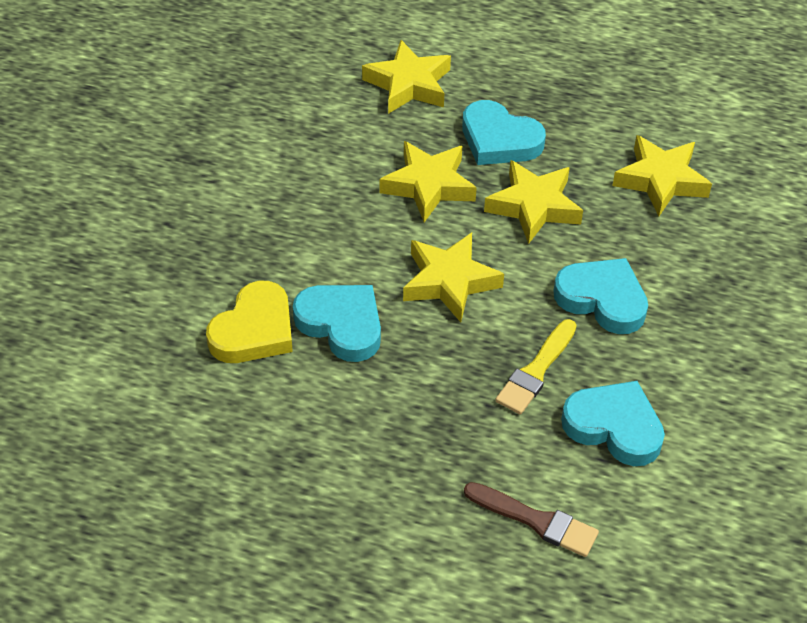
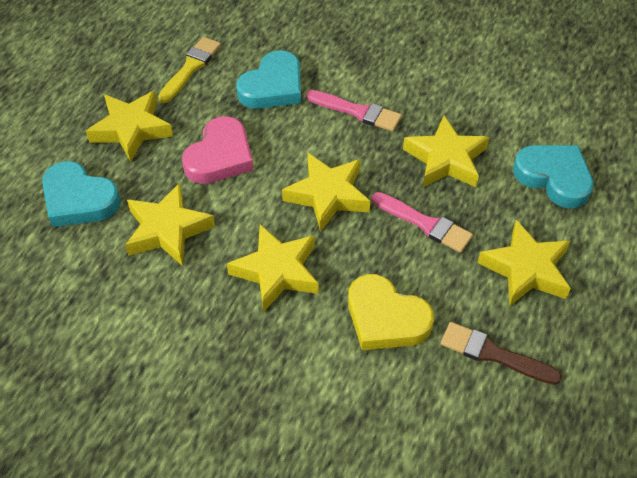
pink brush: 0 -> 2
pink heart: 0 -> 1
turquoise heart: 4 -> 3
yellow star: 5 -> 6

